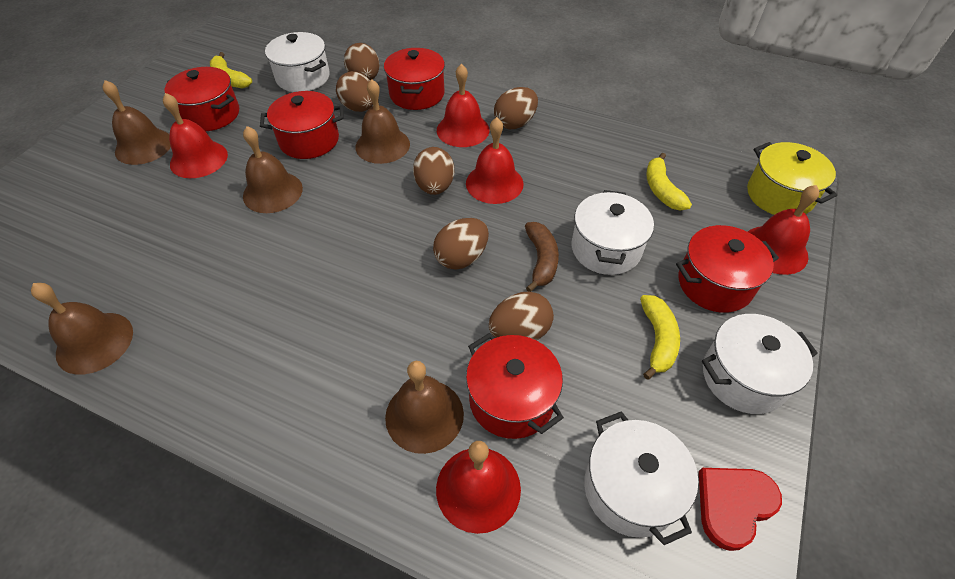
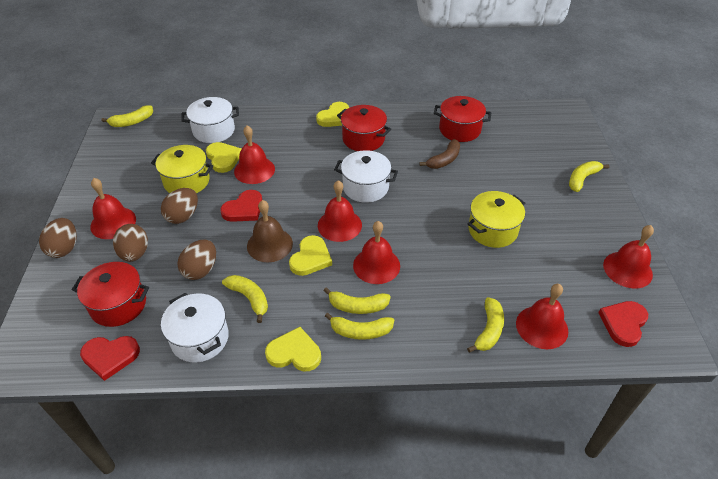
brown bell: 5 -> 1
brown egg: 6 -> 4
red bell: 5 -> 6
red heart: 1 -> 3
red pot: 5 -> 3
white pot: 4 -> 3
yellow banana: 3 -> 6
yellow heart: 0 -> 4
yellow pot: 1 -> 2

